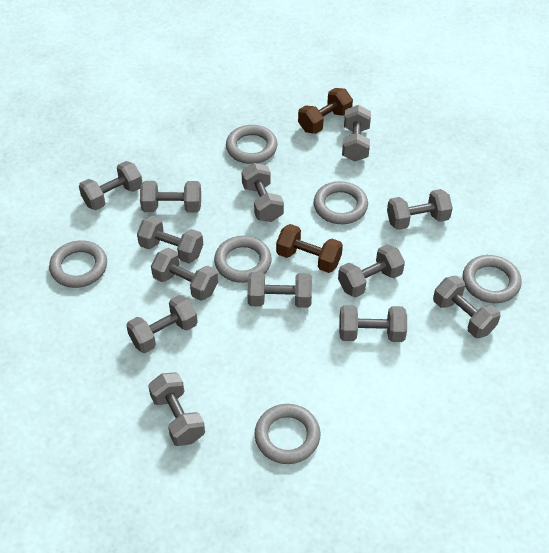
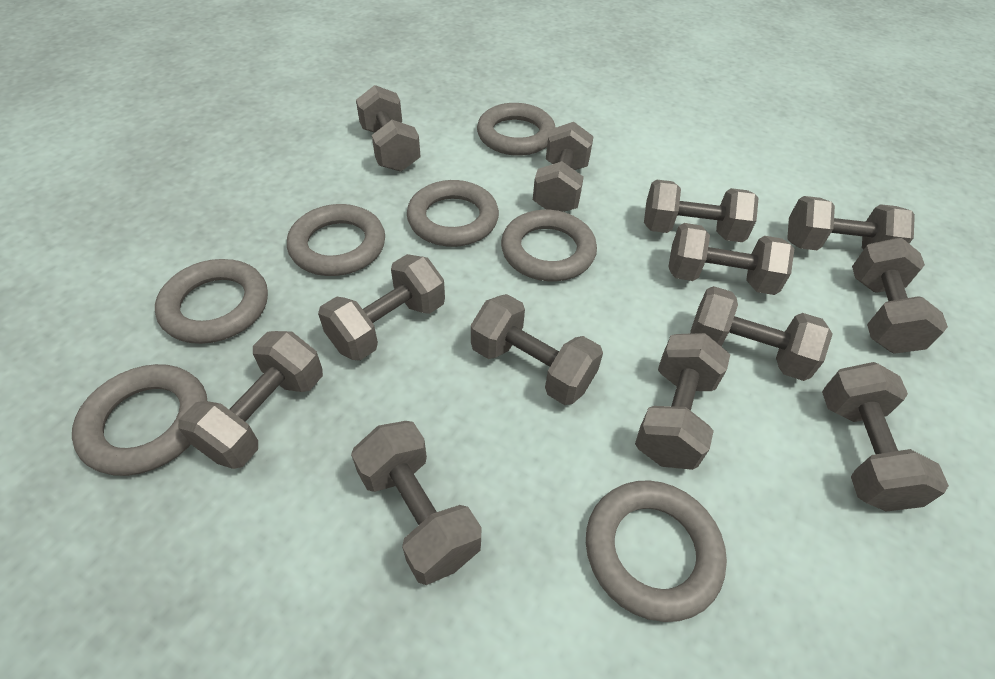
brown dumbbell: 2 -> 0
grey ring: 6 -> 7

